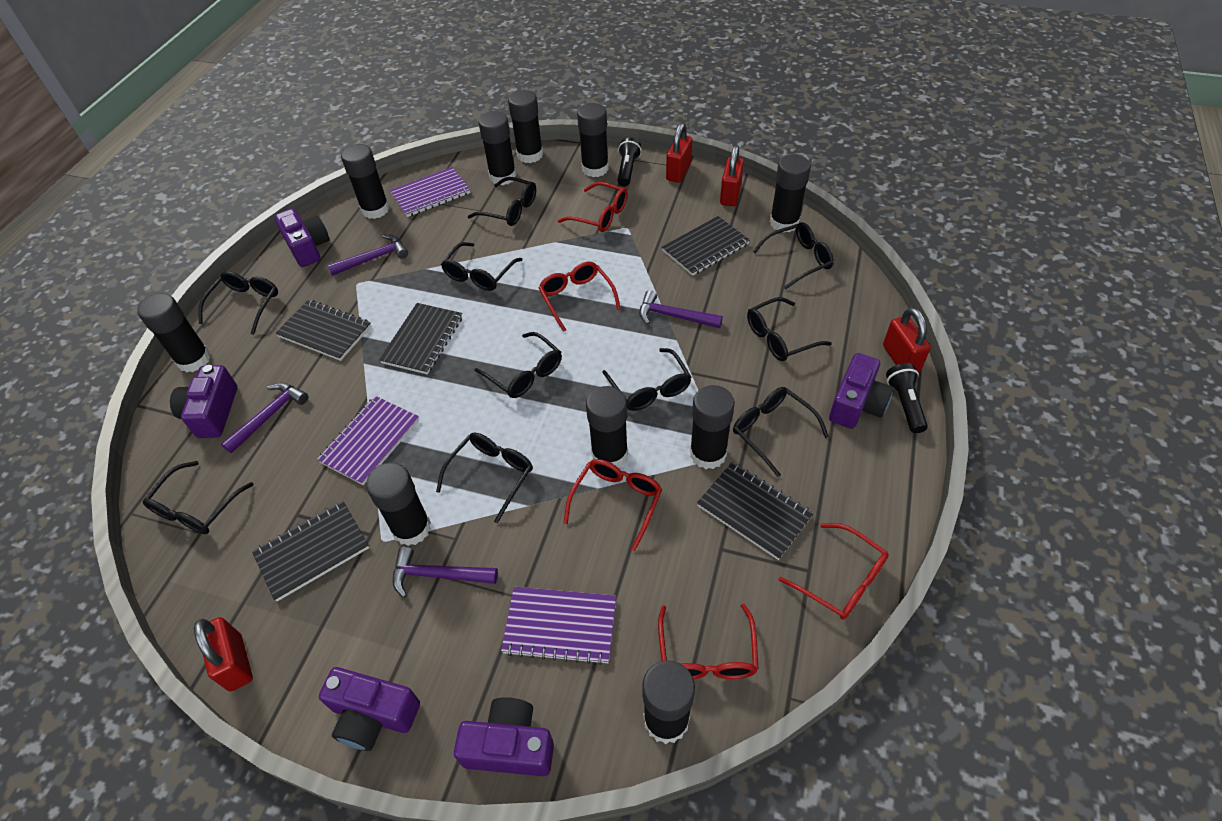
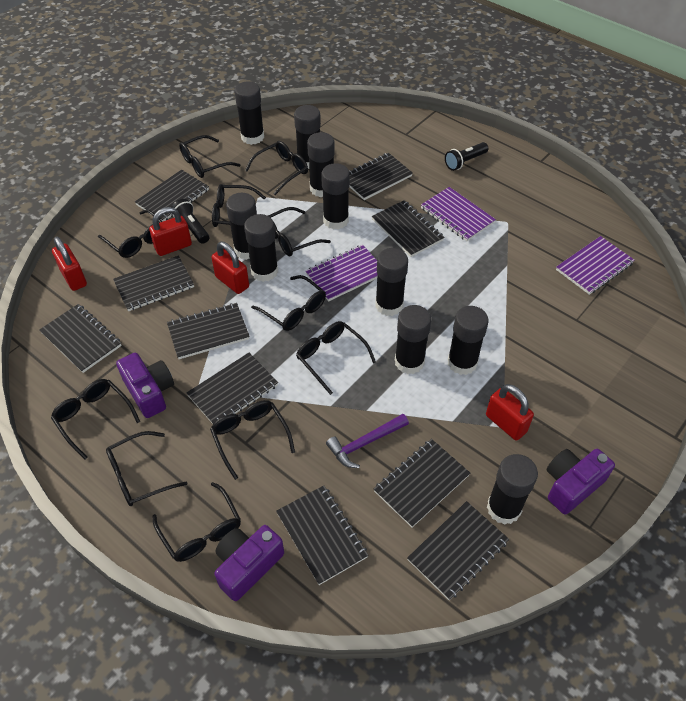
black glasses: 10 -> 11
black notebook: 5 -> 10
purple camera: 5 -> 3
purple hammer: 4 -> 1
red glasses: 5 -> 0

